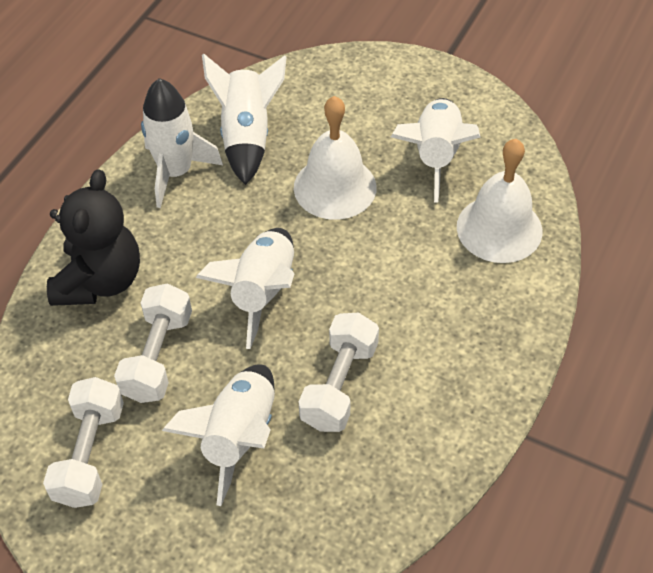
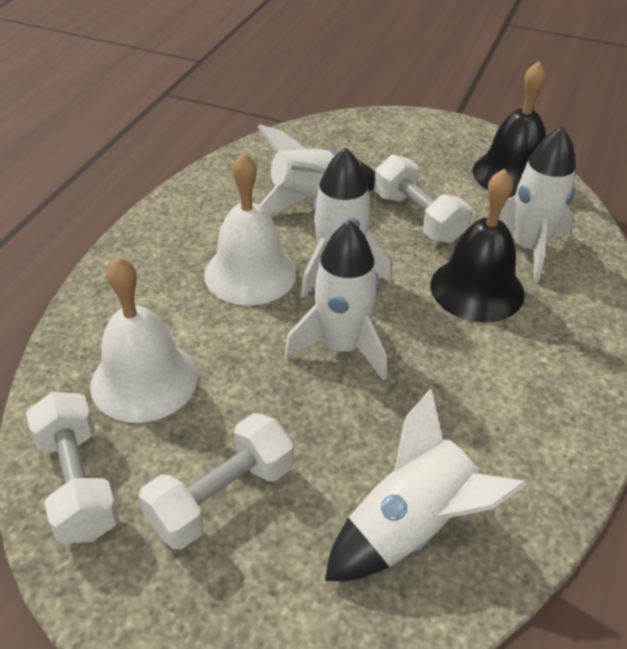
black bell: 0 -> 2
black teddy bear: 1 -> 0

